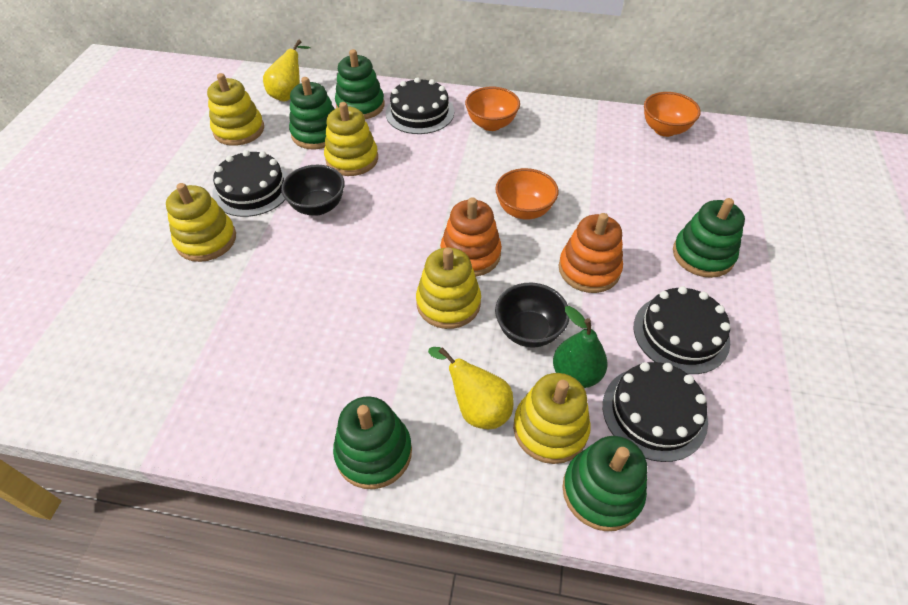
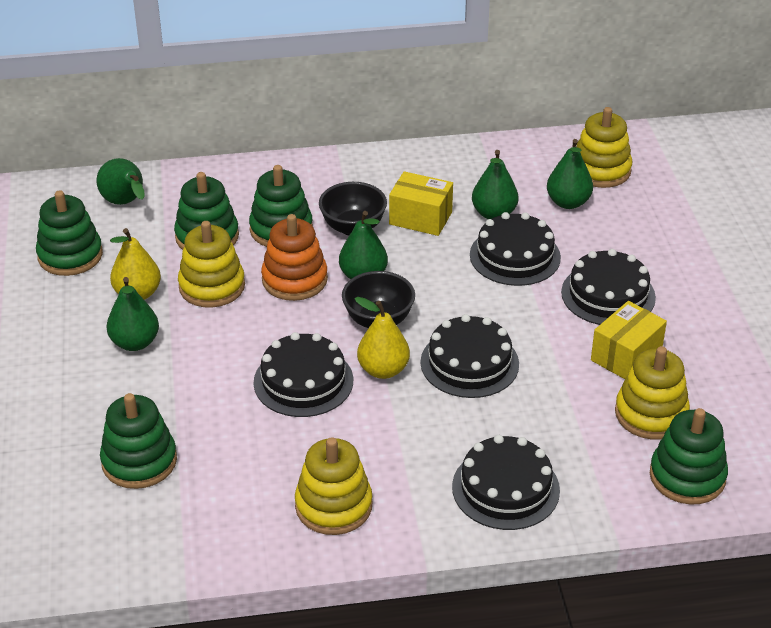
black cake: 4 -> 5
green pear: 1 -> 5
orange bowl: 3 -> 0
orange stacking toy: 2 -> 1
yellow box: 0 -> 2
yellow stacking toy: 5 -> 4

